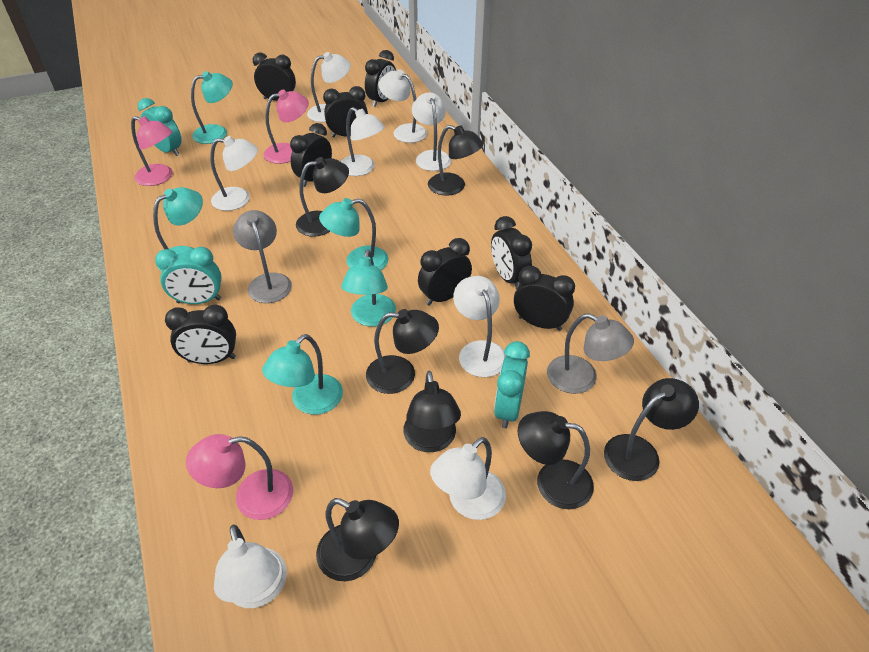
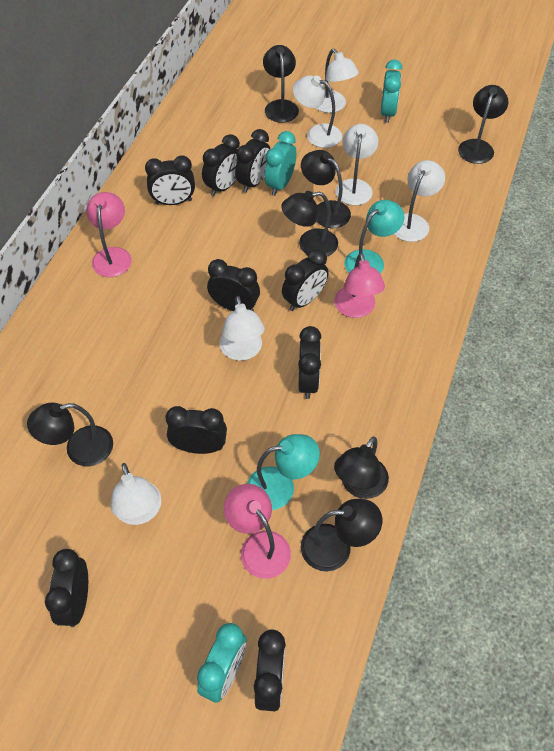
black clock: 8 -> 9
grey lamp: 2 -> 0
turquoise lamp: 5 -> 2
white lamp: 8 -> 6

